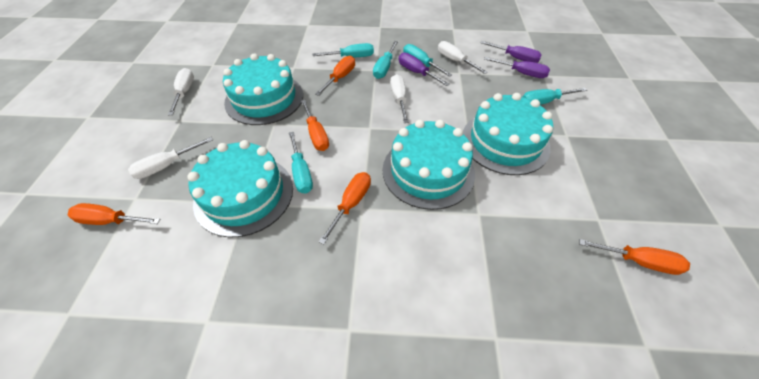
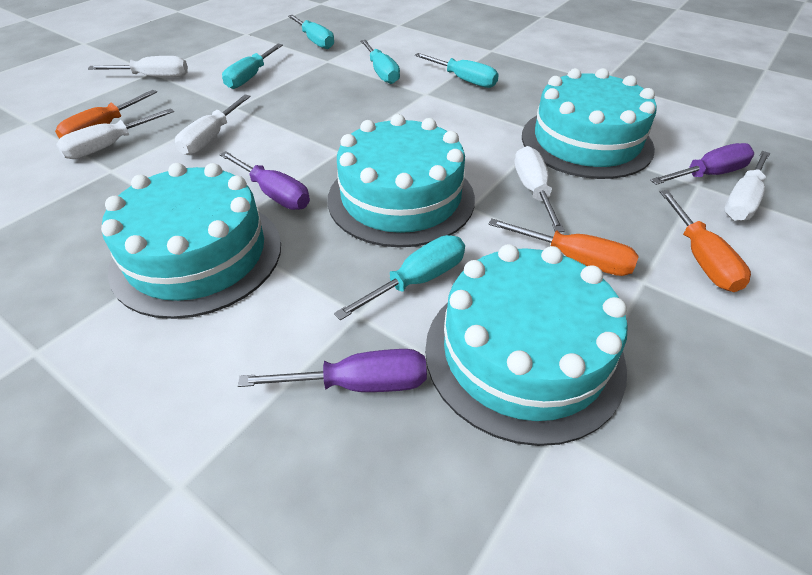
orange screwdriver: 5 -> 3
white screwdriver: 4 -> 5

